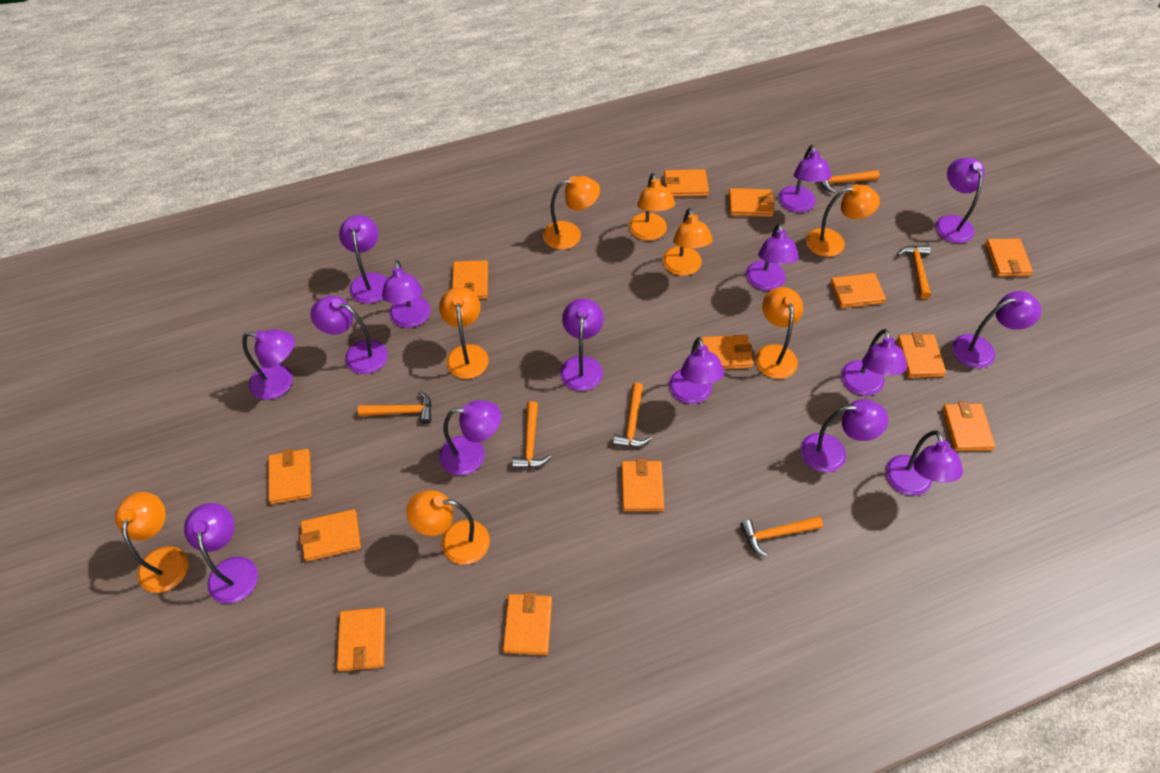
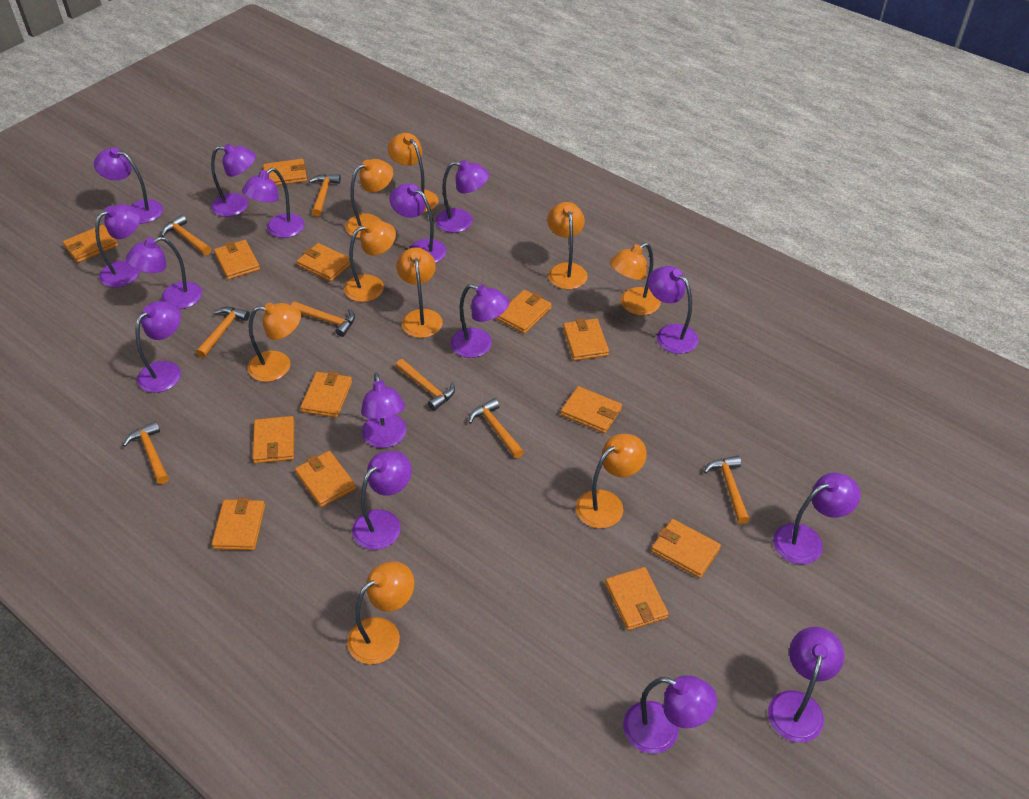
orange hammer: 6 -> 8
orange lamp: 8 -> 9

